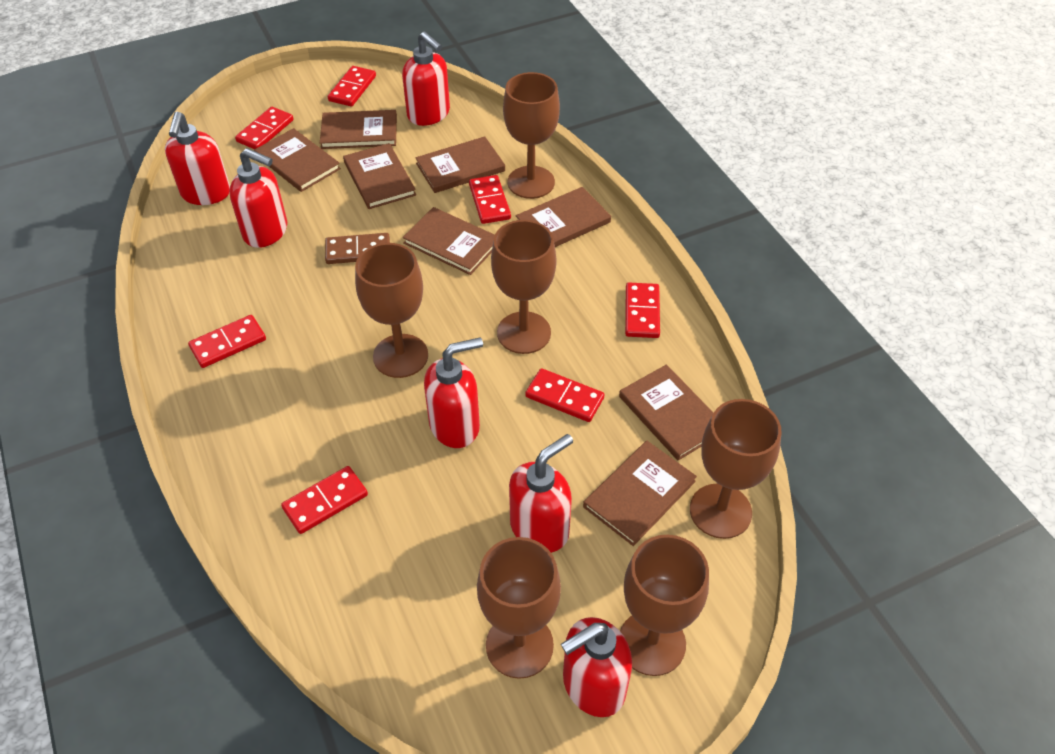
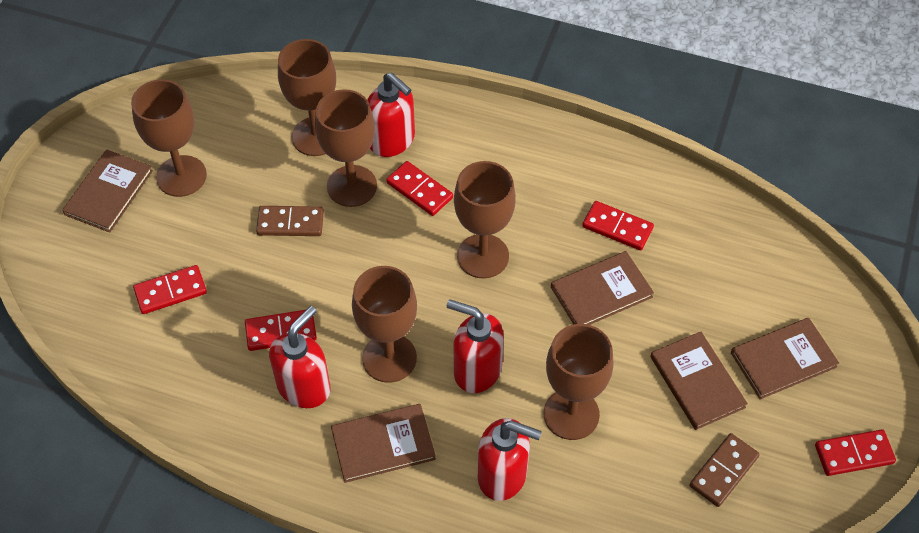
brown book: 8 -> 5
brown domino: 1 -> 2
red domino: 7 -> 5
red soap dispenser: 6 -> 4

